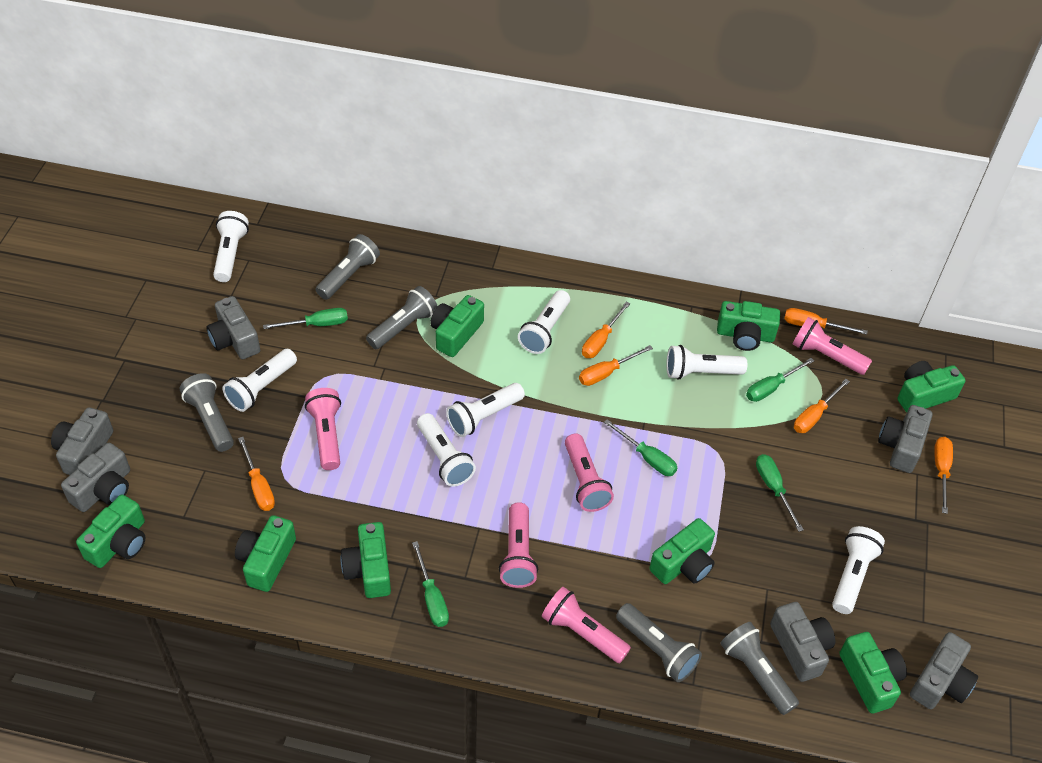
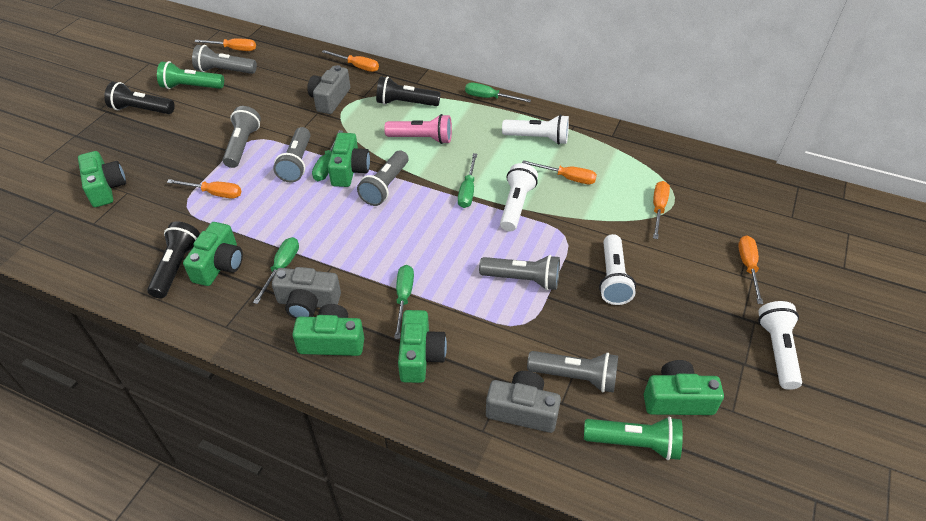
black flashlight: 0 -> 3
green camera: 8 -> 6
green flashlight: 0 -> 2
grey camera: 6 -> 3
grey flashlight: 5 -> 6
pink flashlight: 5 -> 1
white flashlight: 7 -> 4

